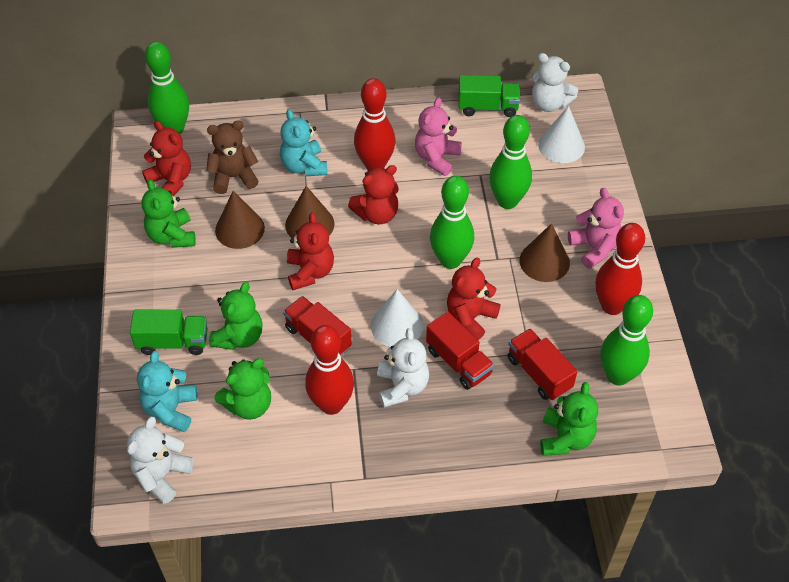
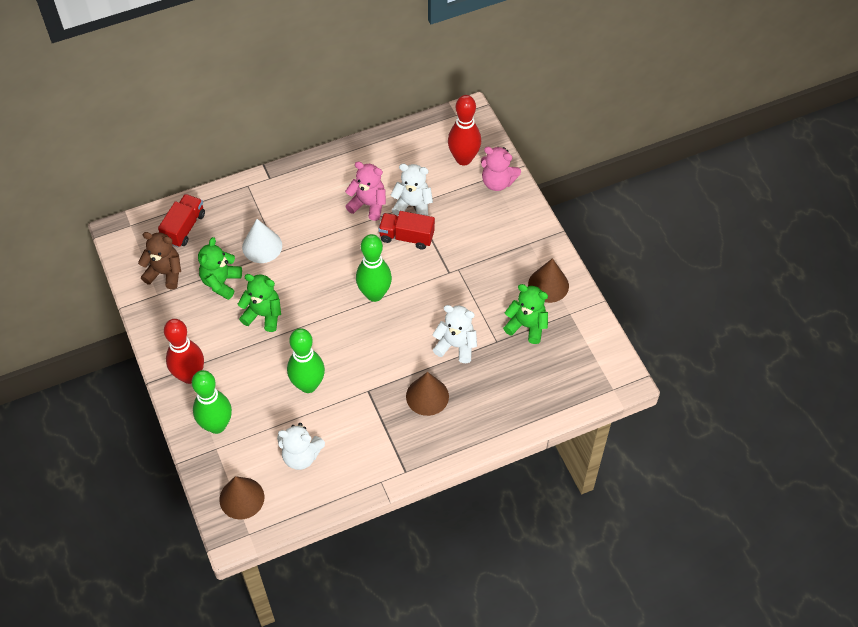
green bowling pin: 4 -> 3
green teddy bear: 4 -> 3
green truck: 2 -> 0
red bowling pin: 3 -> 2
red teddy bear: 4 -> 0
red truck: 3 -> 2
turquoise teddy bear: 2 -> 0
white cone: 2 -> 1

